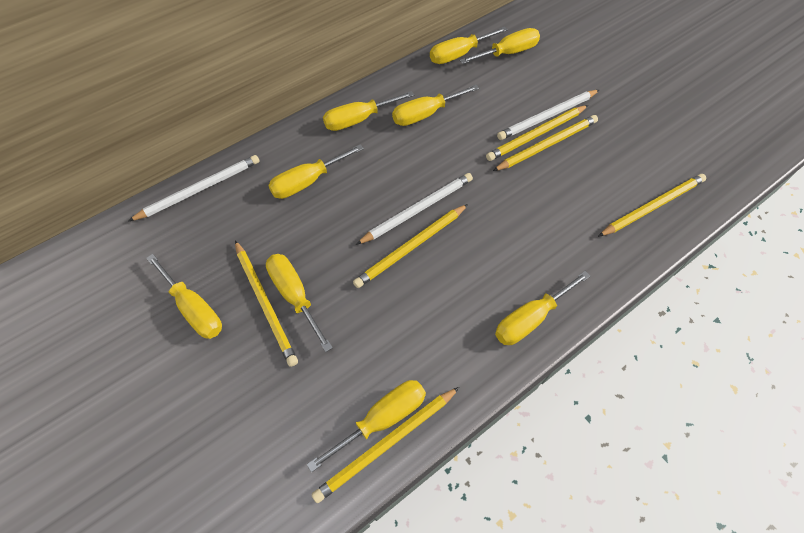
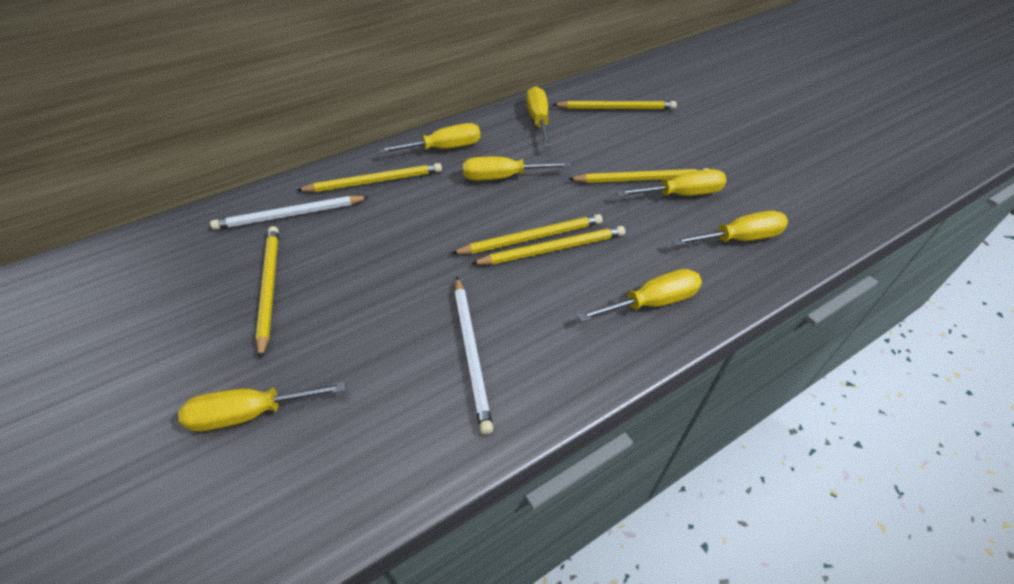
white pencil: 3 -> 2
yellow screwdriver: 9 -> 7

